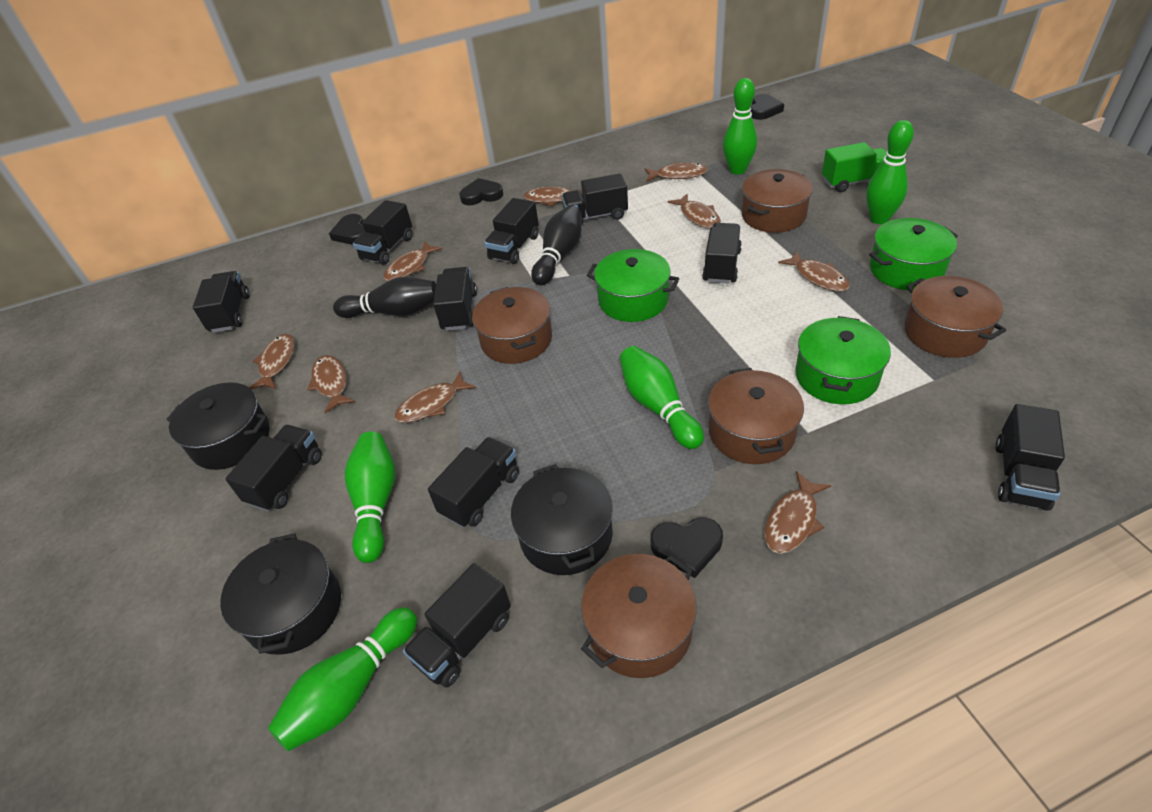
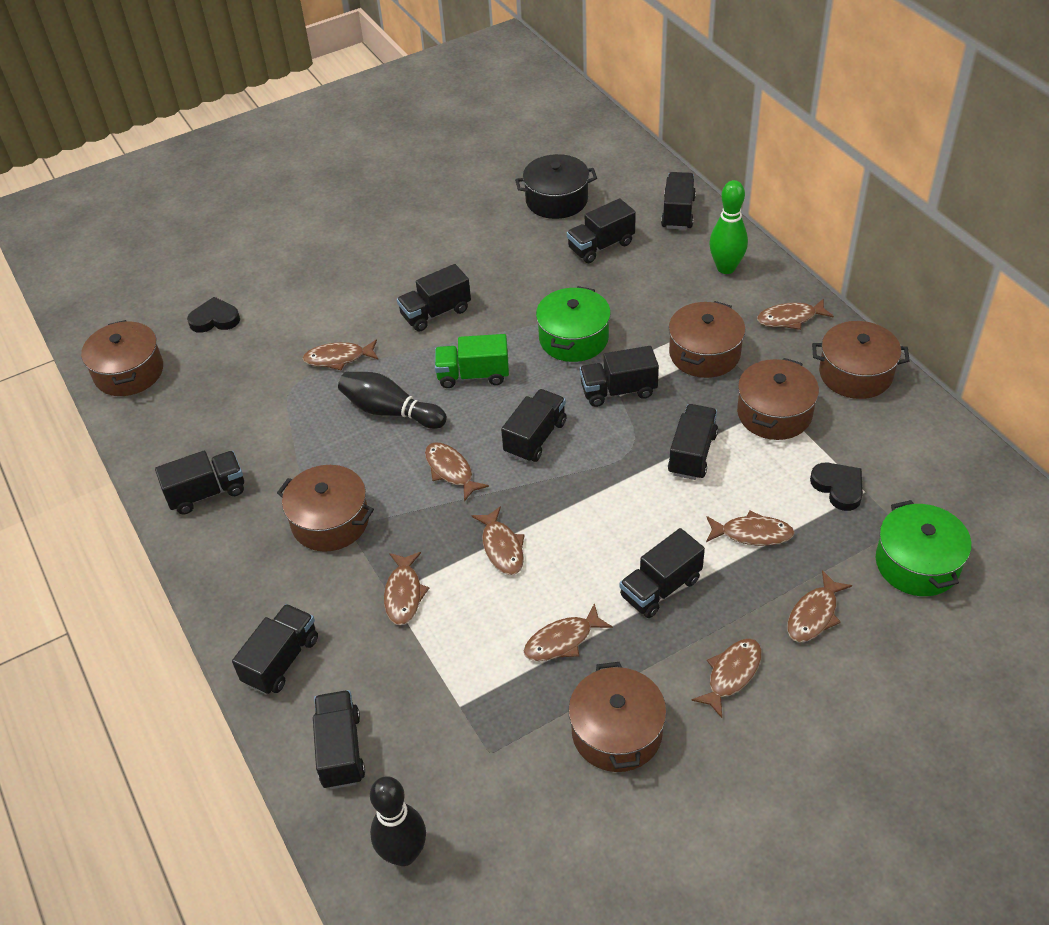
black heart: 4 -> 2
black pot: 3 -> 1
brown pot: 5 -> 6
green bowling pin: 5 -> 1
green pot: 3 -> 2

